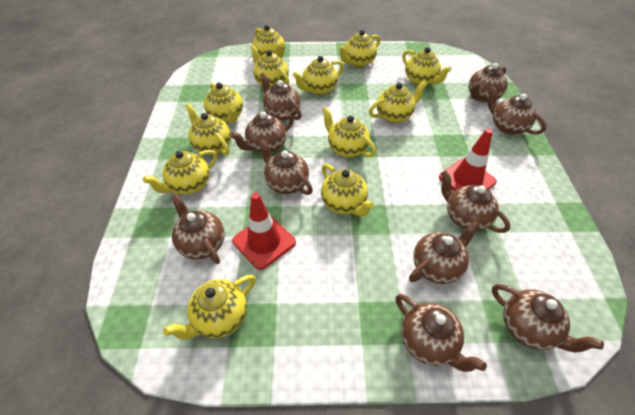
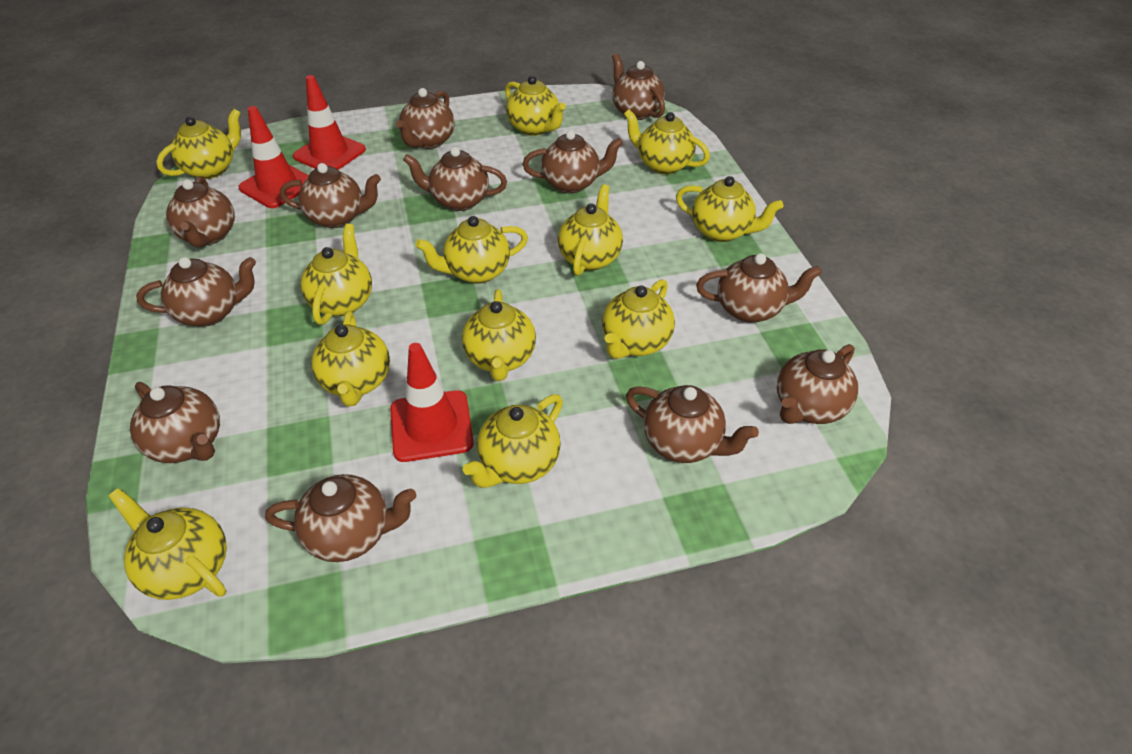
brown teapot: 10 -> 12
red traffic cone: 2 -> 3

